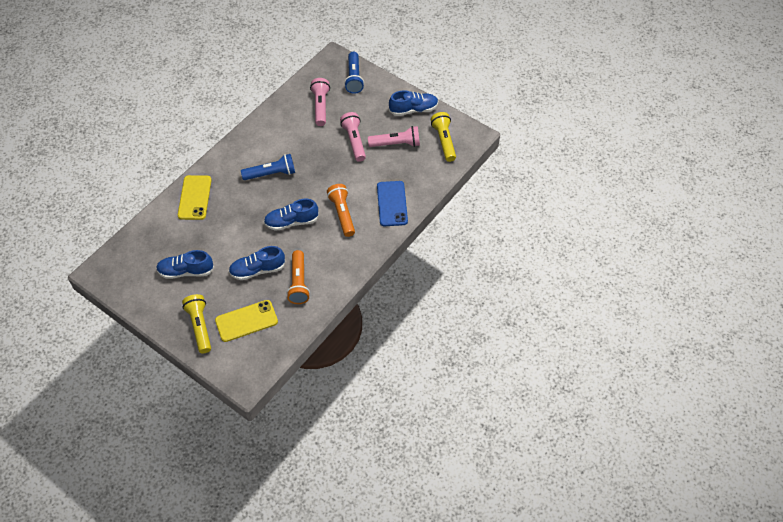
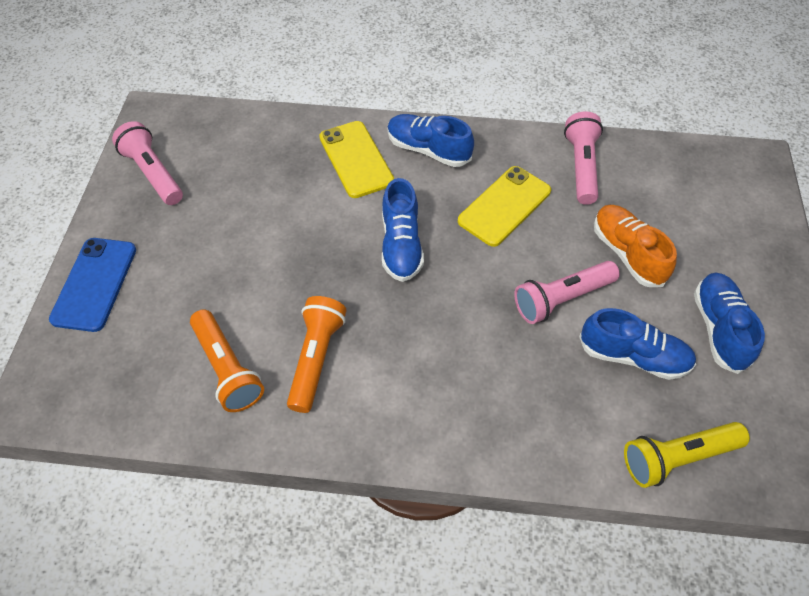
blue flashlight: 2 -> 0
orange shoe: 0 -> 1
yellow flashlight: 2 -> 1

